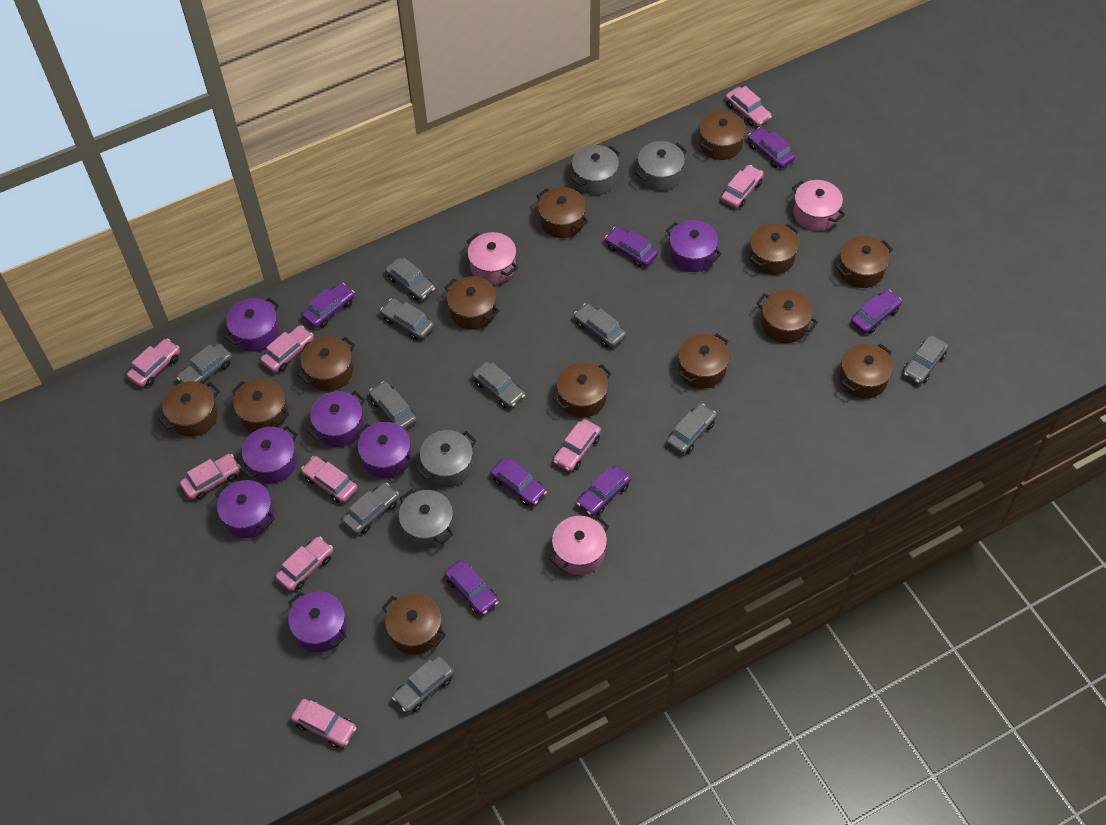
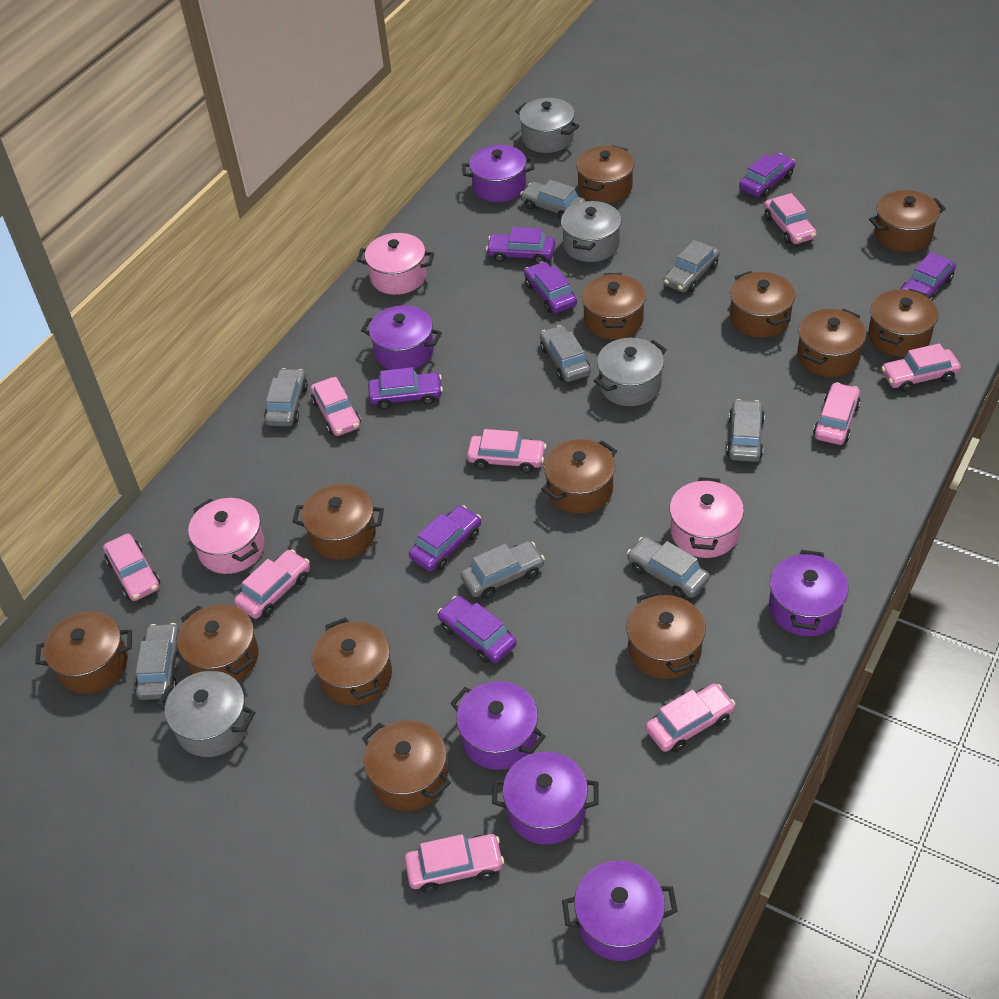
grey car: 10 -> 8
purple pot: 7 -> 6

